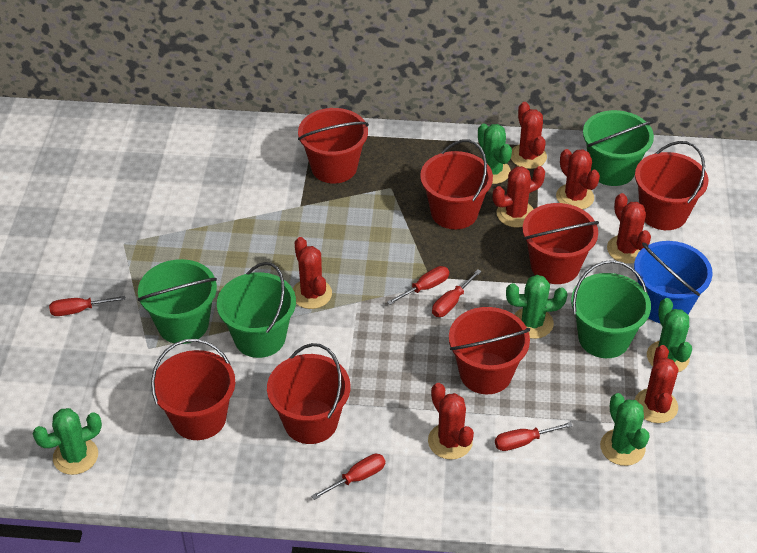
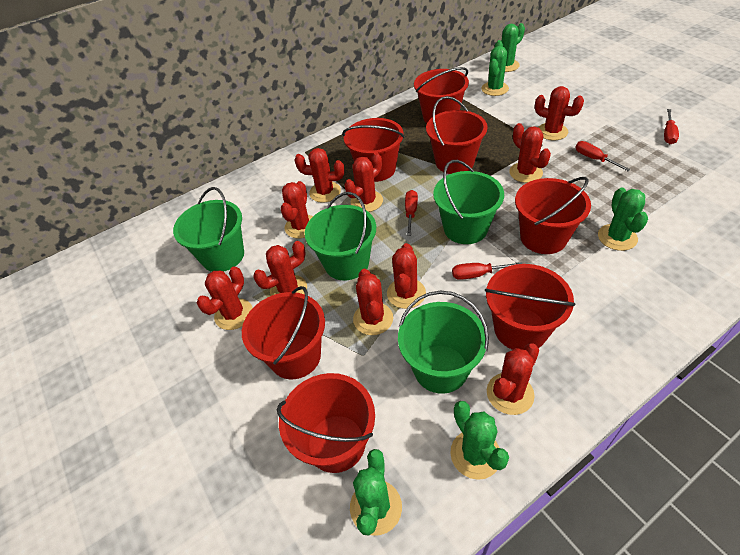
blue bucket: 1 -> 0
red cactus: 7 -> 10
red screwdriver: 5 -> 4

